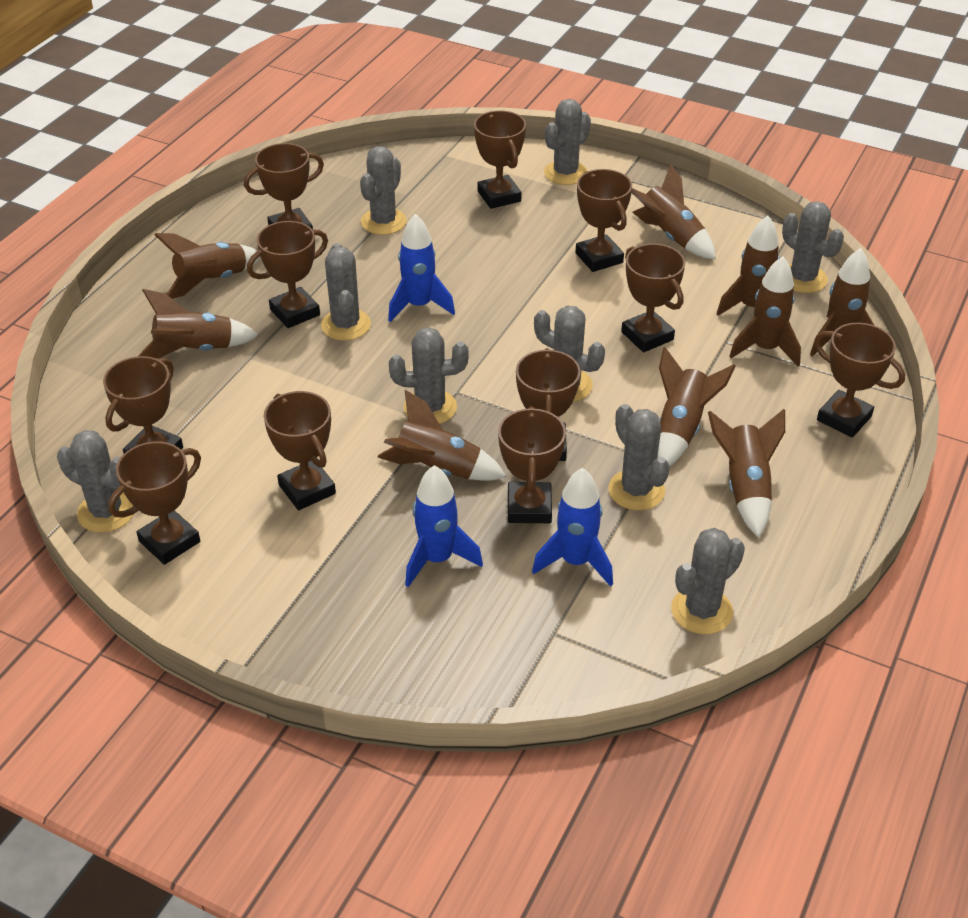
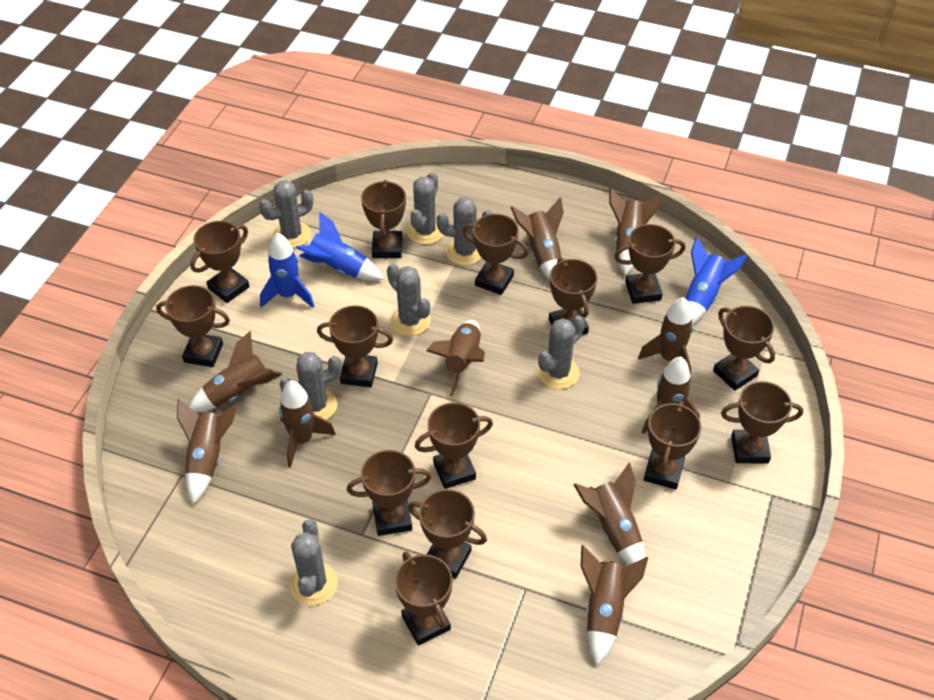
brown rocket: 9 -> 10
brown trophy: 11 -> 14
grey cactus: 9 -> 7

